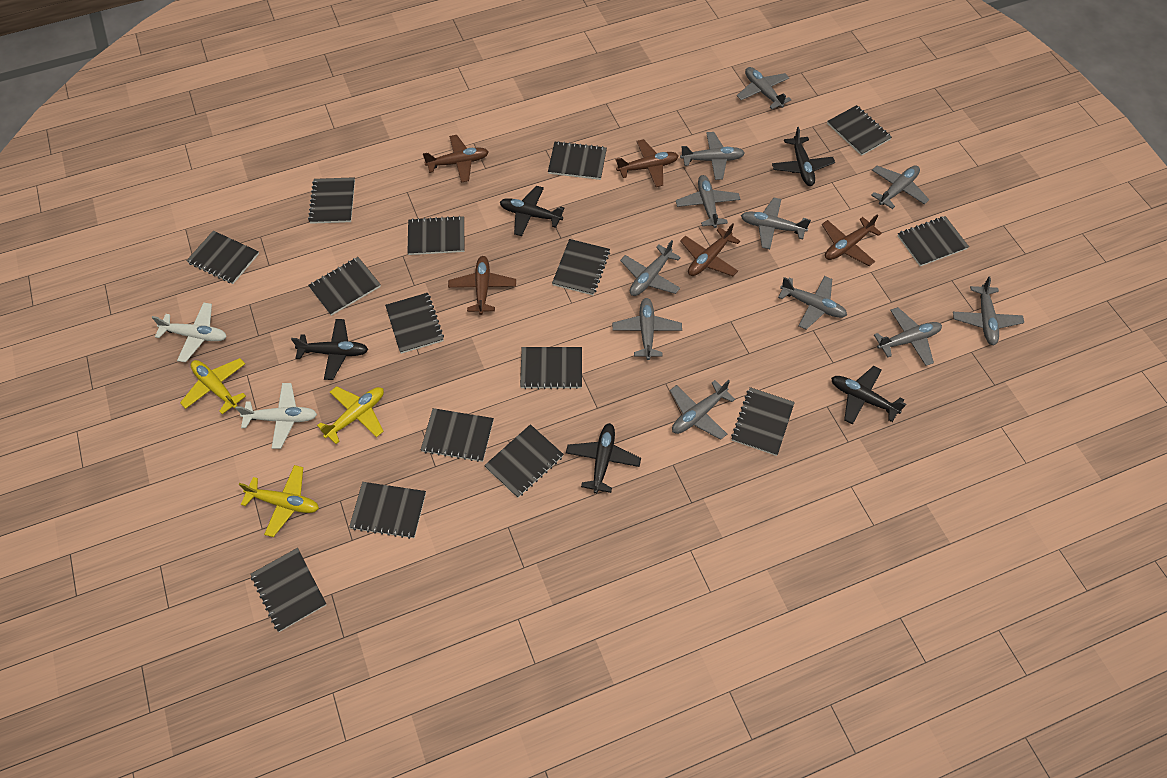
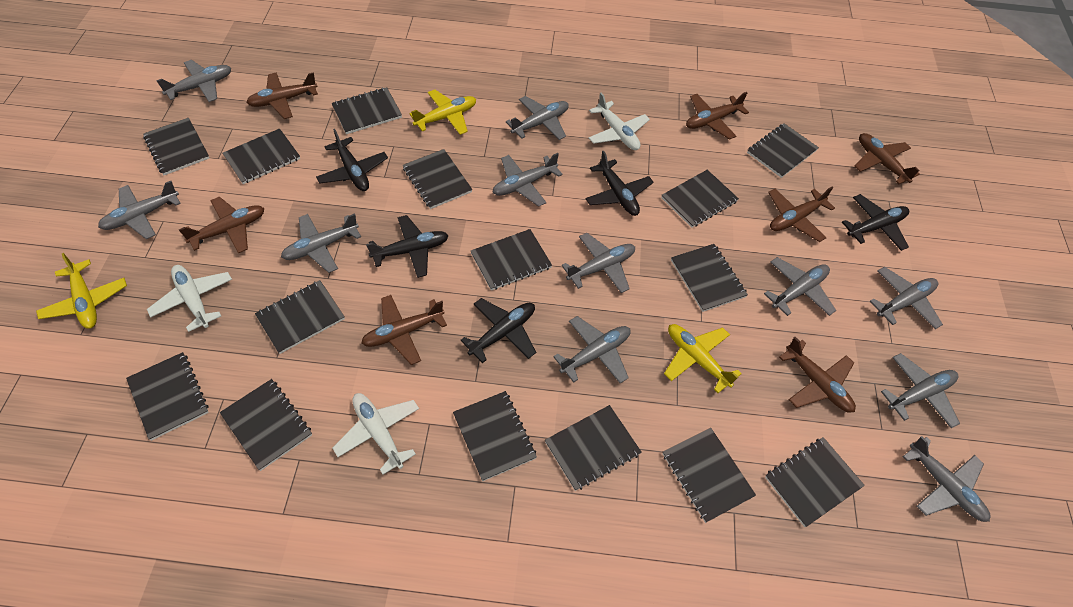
brown plane: 5 -> 7
white plane: 2 -> 3

